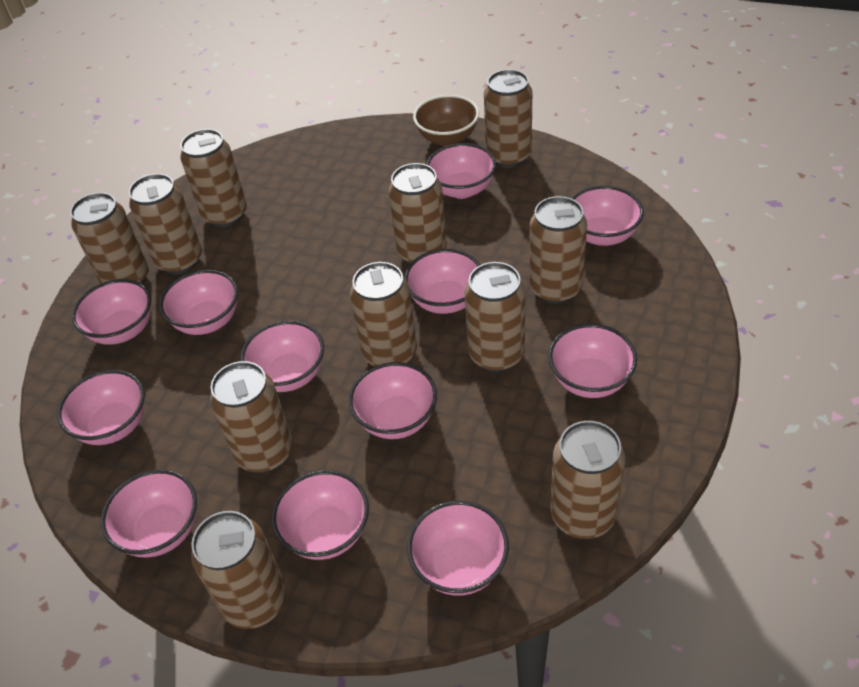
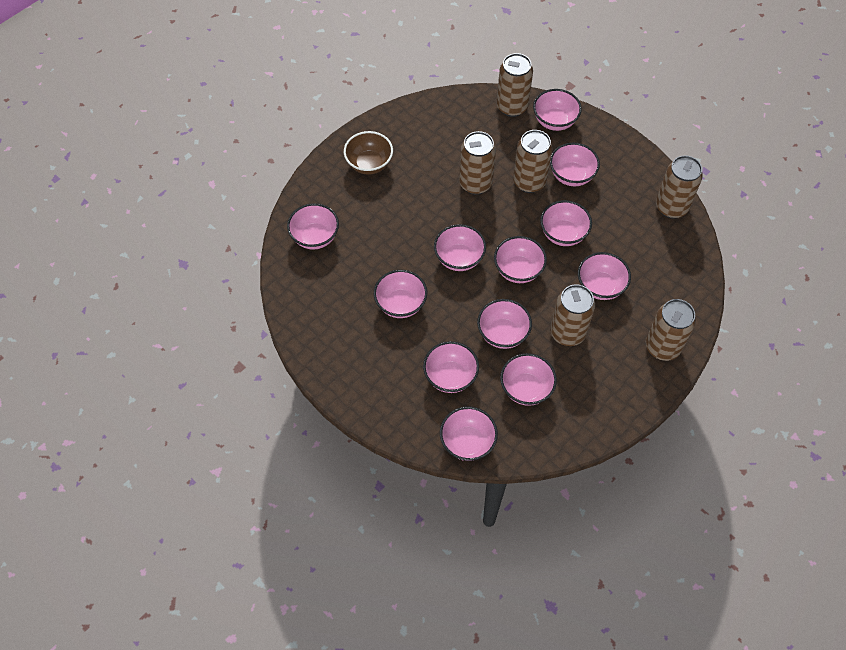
brown can: 11 -> 6

